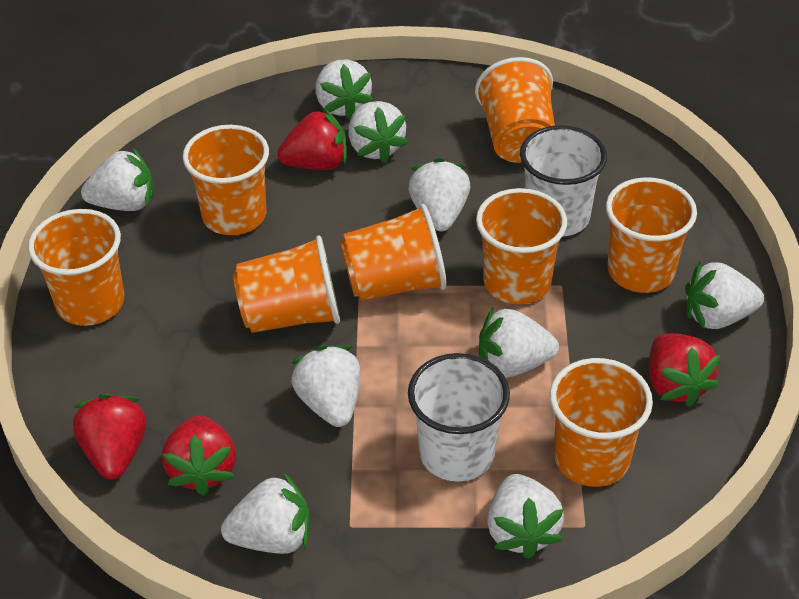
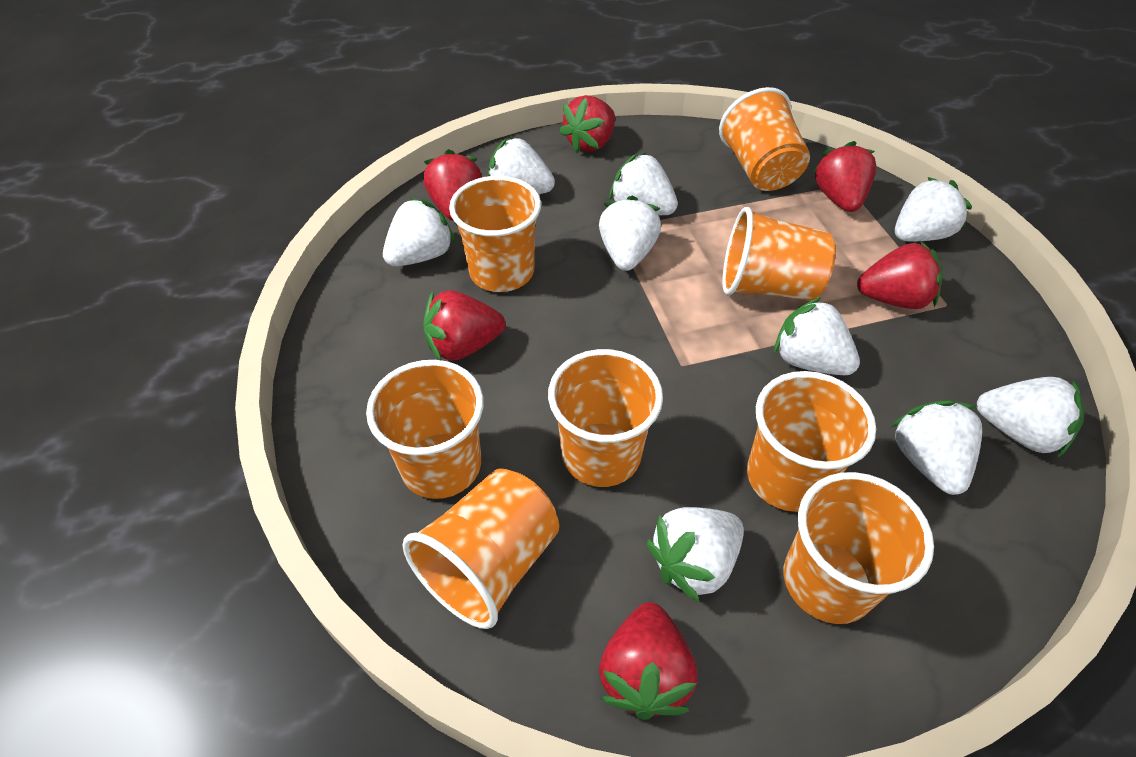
red strawberry: 4 -> 6
white cup: 2 -> 0

